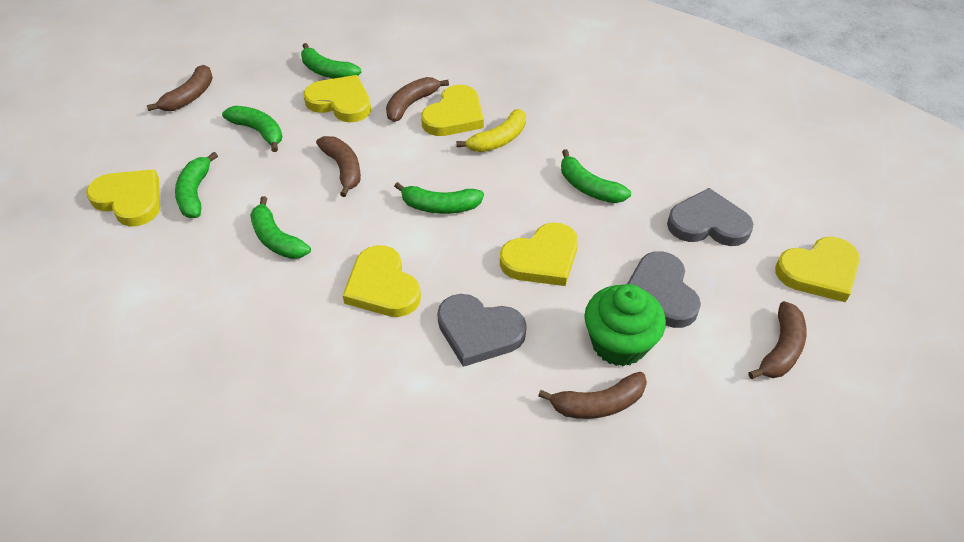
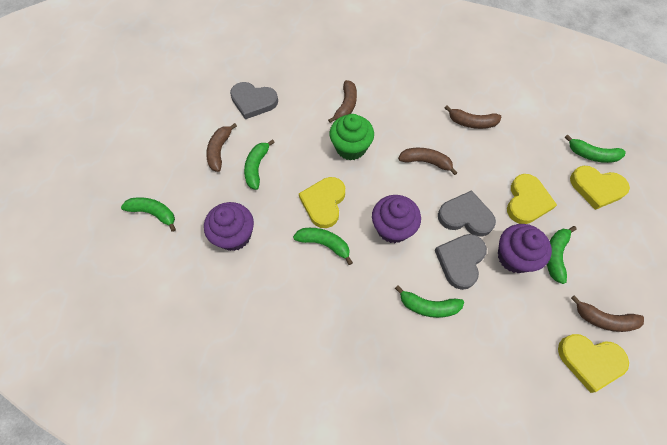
purple cupcake: 0 -> 3
yellow banana: 1 -> 0
yellow heart: 6 -> 4

